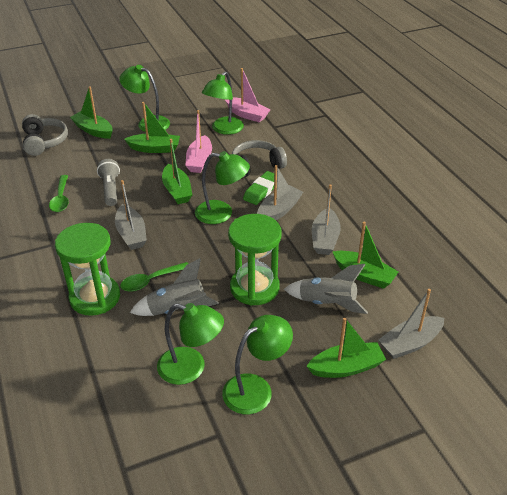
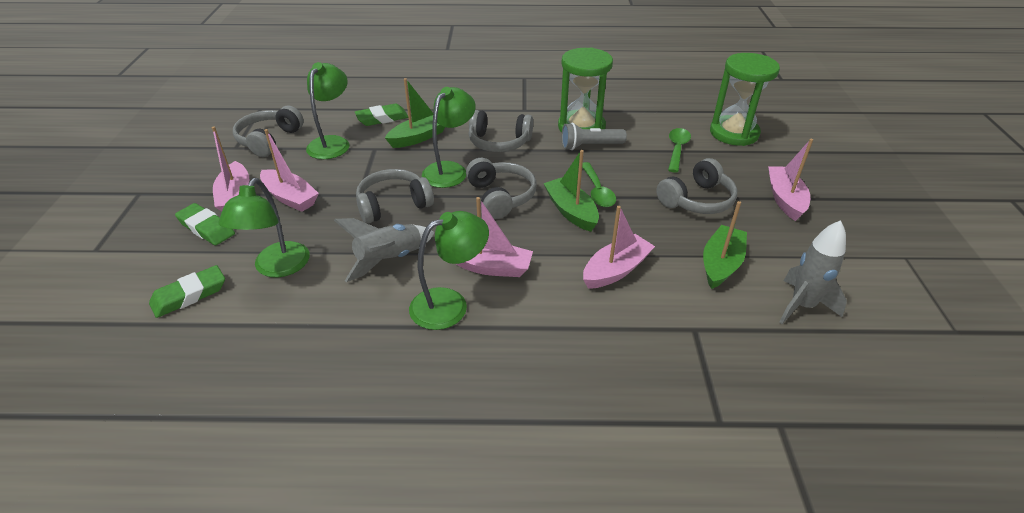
green boat: 5 -> 3
green eraser: 1 -> 3
green lamp: 5 -> 4
grey boat: 4 -> 0
grey headphones: 2 -> 5
pink boat: 2 -> 5

